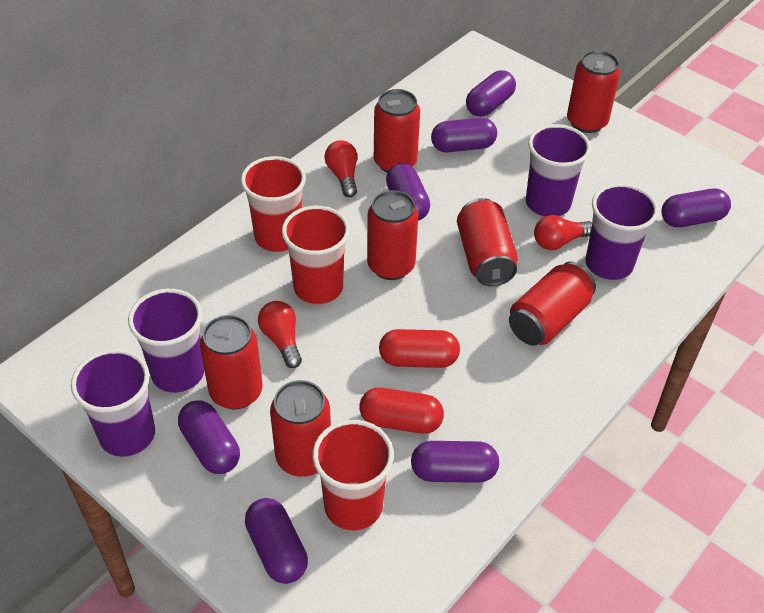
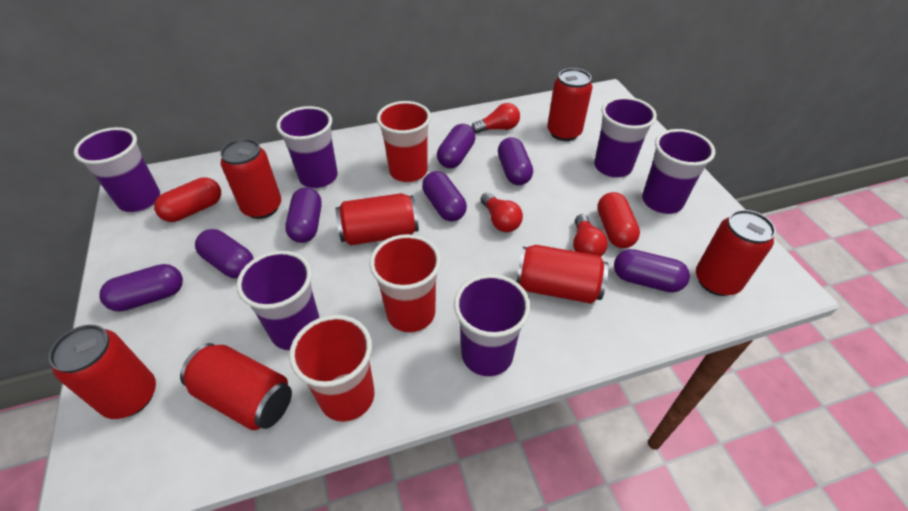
purple cup: 4 -> 6

